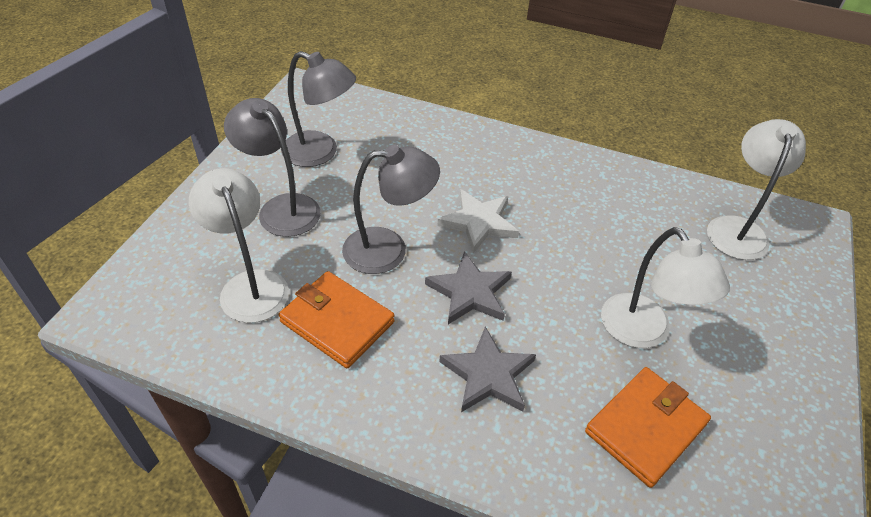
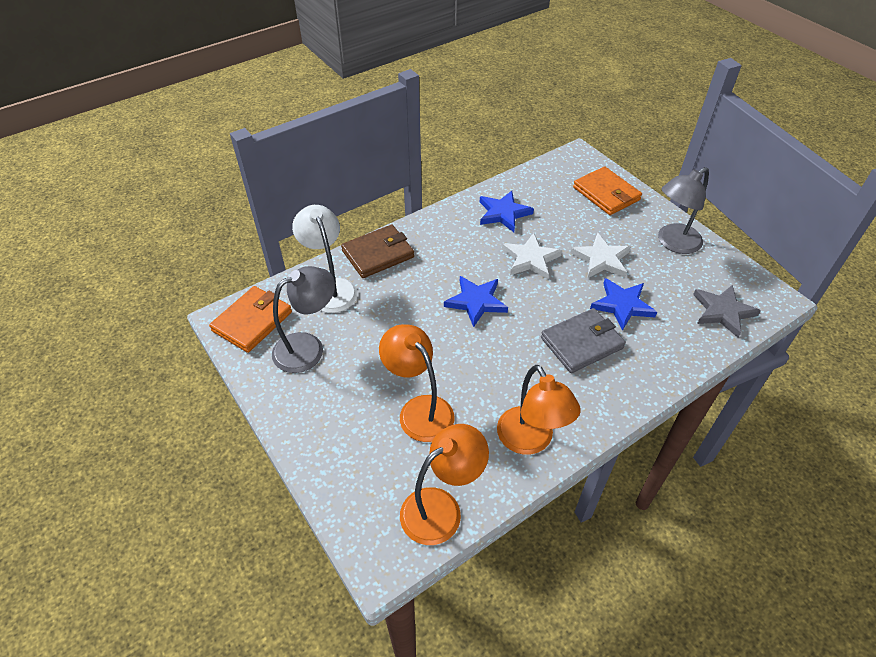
blue star: 0 -> 3
brown wallet: 0 -> 1
grey lamp: 3 -> 2
grey star: 2 -> 1
grey wallet: 0 -> 1
orange lamp: 0 -> 3
white lamp: 3 -> 1
white star: 1 -> 2

